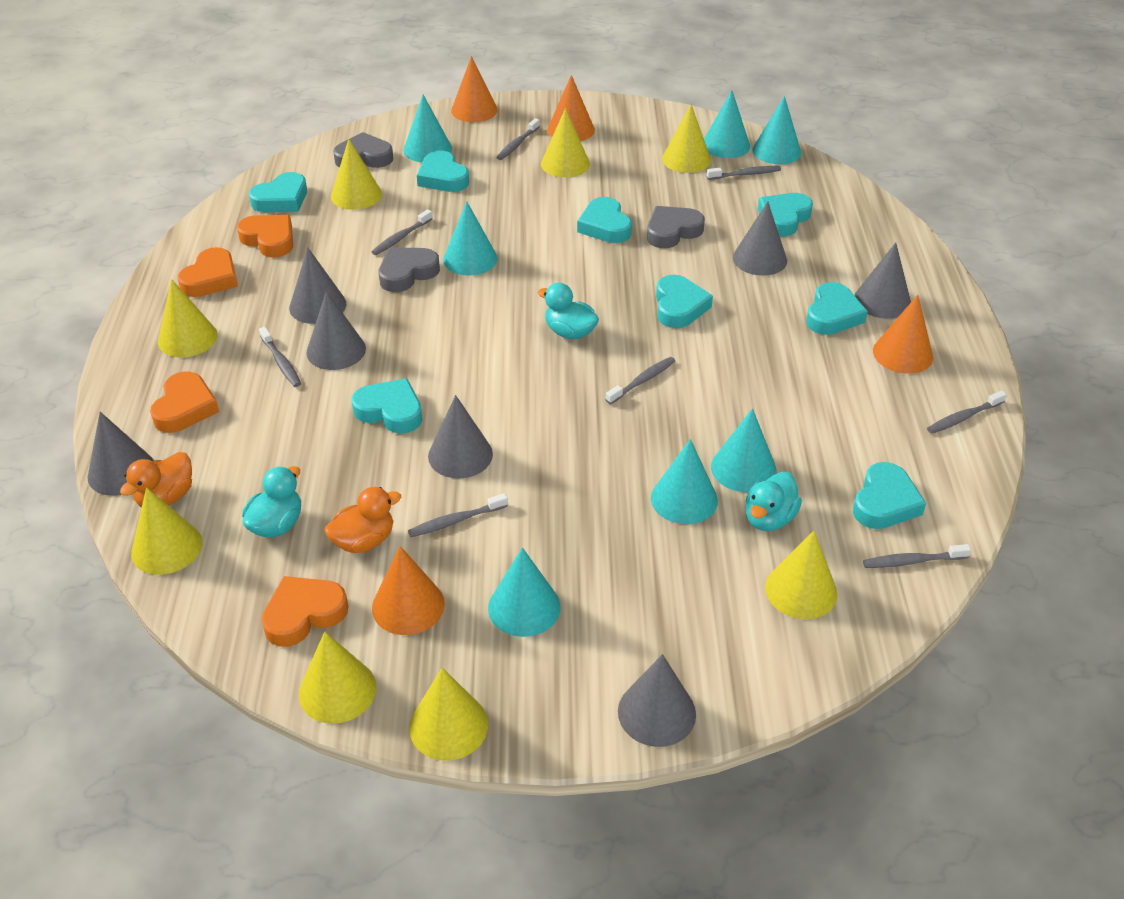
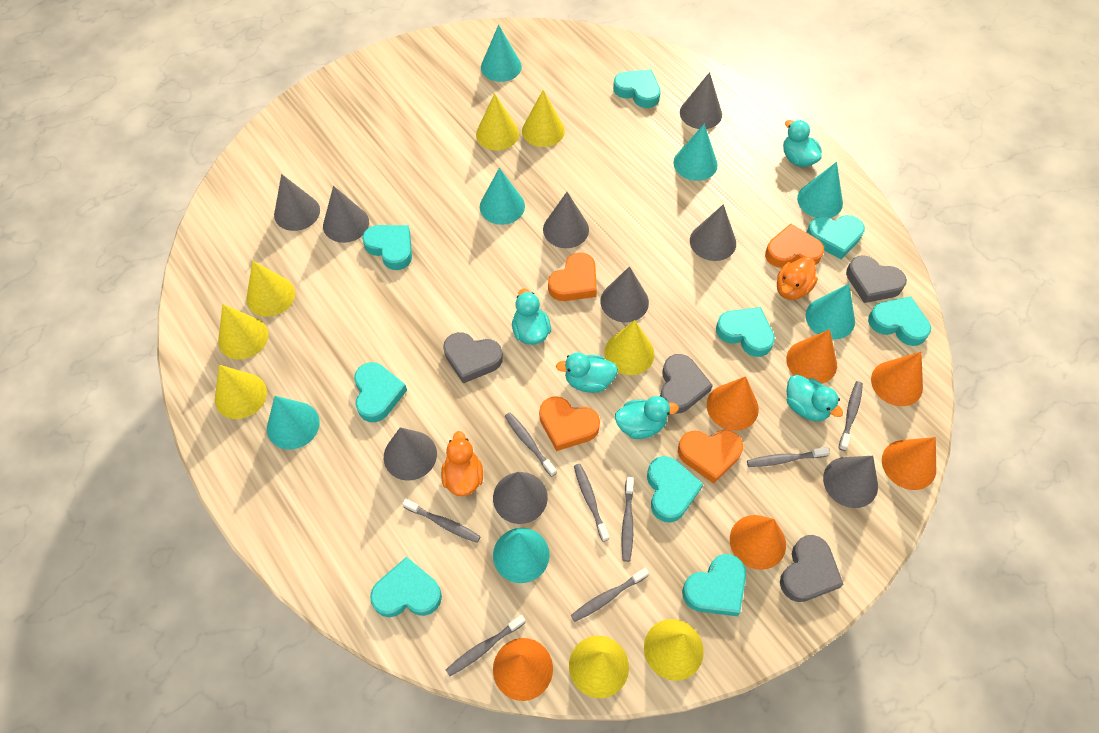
grey cone: 7 -> 9
grey heart: 3 -> 4
orange cone: 4 -> 6
turquoise duck: 3 -> 5
turquoise heart: 8 -> 9

